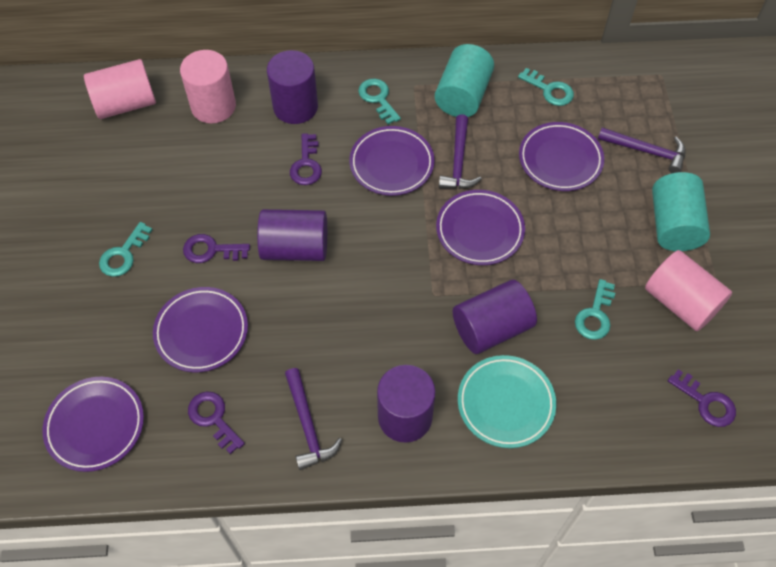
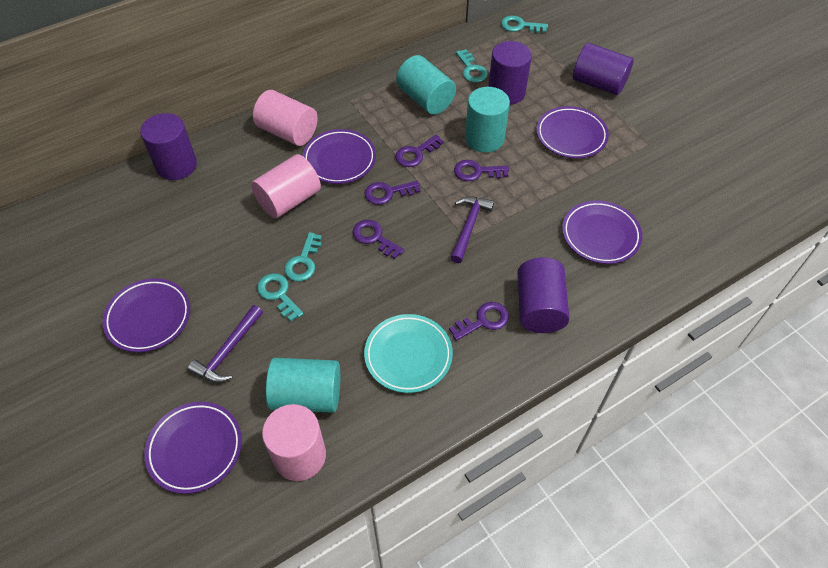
purple hammer: 3 -> 2
purple key: 4 -> 5
turquoise cylinder: 2 -> 3

